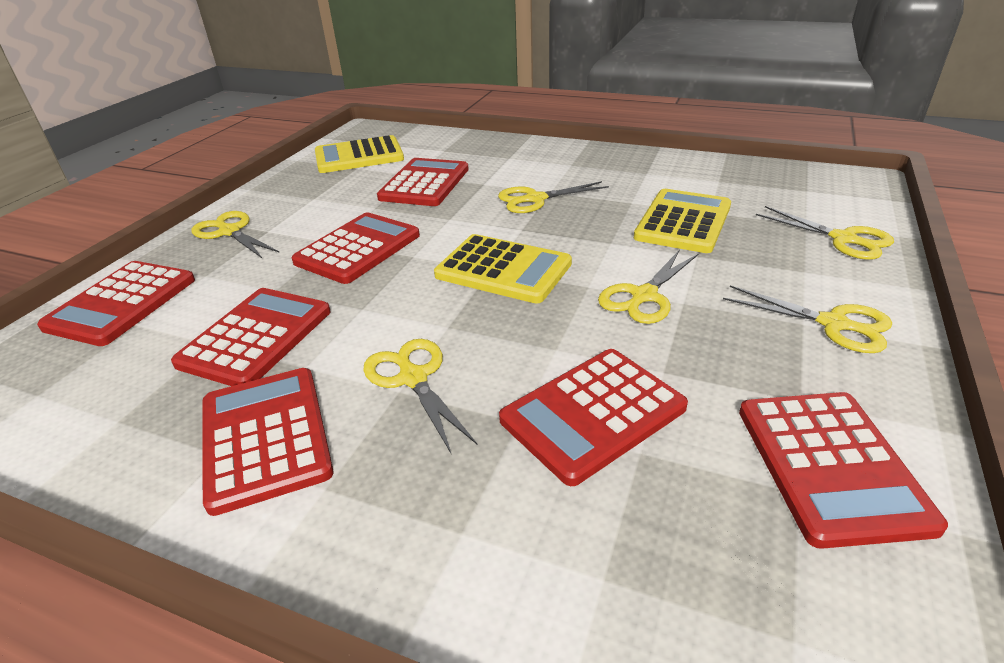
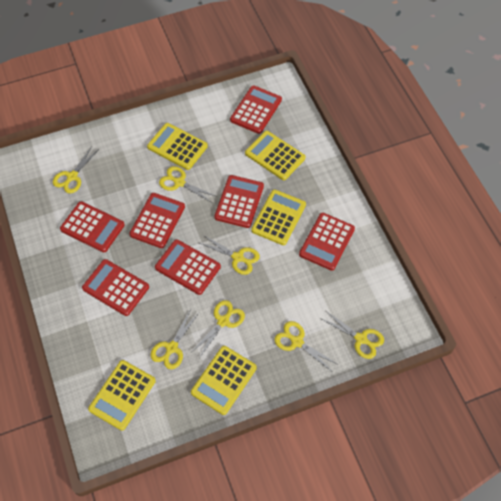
yellow calculator: 3 -> 5
yellow scissors: 6 -> 7

